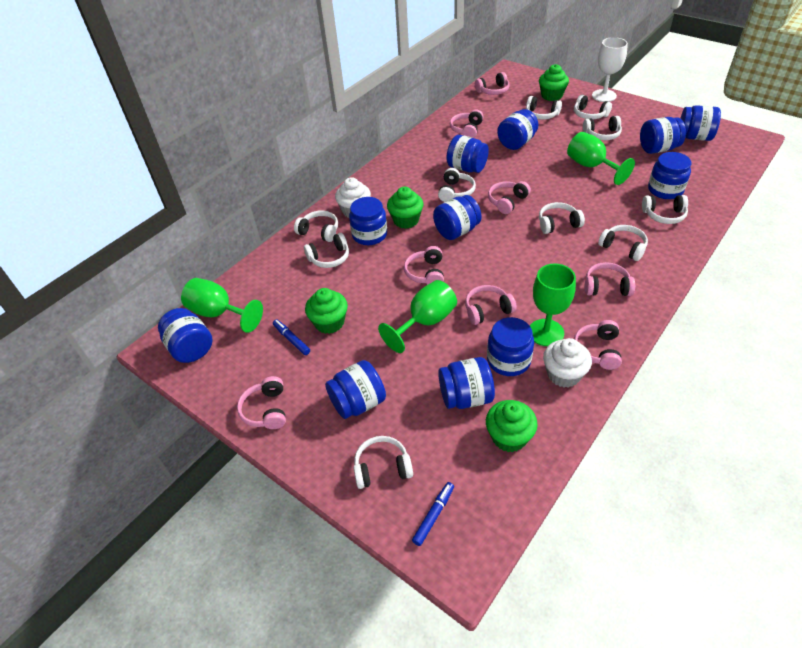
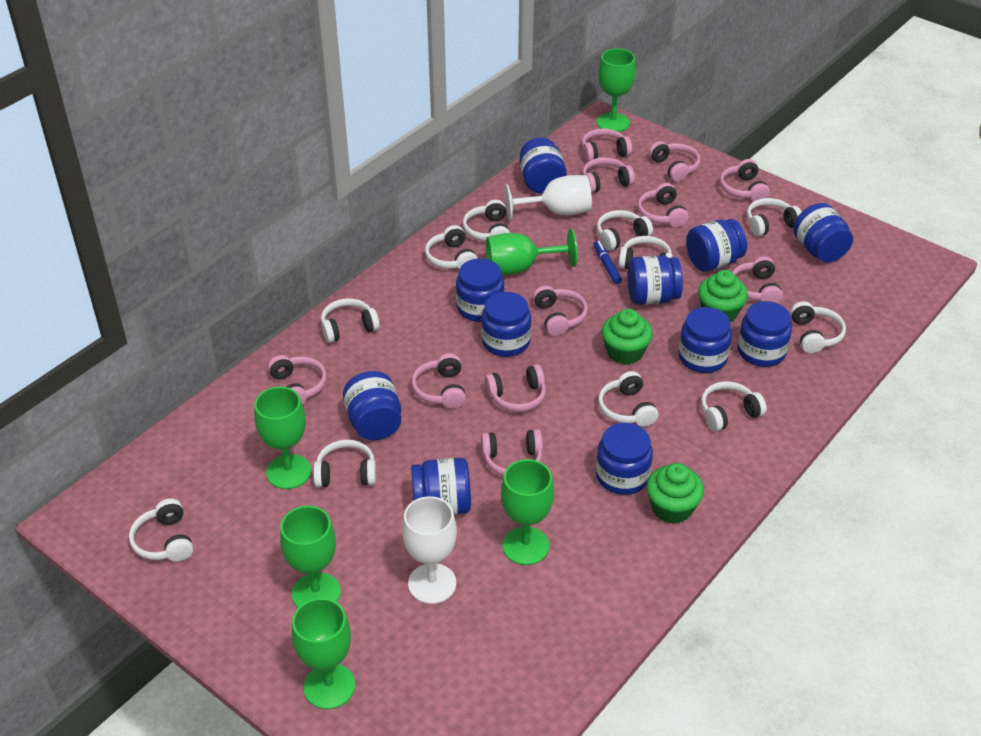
blue marker: 2 -> 1
green cupcake: 4 -> 3
green goblet: 4 -> 6
pink headphones: 8 -> 11
white cupcake: 2 -> 0
white goblet: 1 -> 2
white headphones: 10 -> 11

